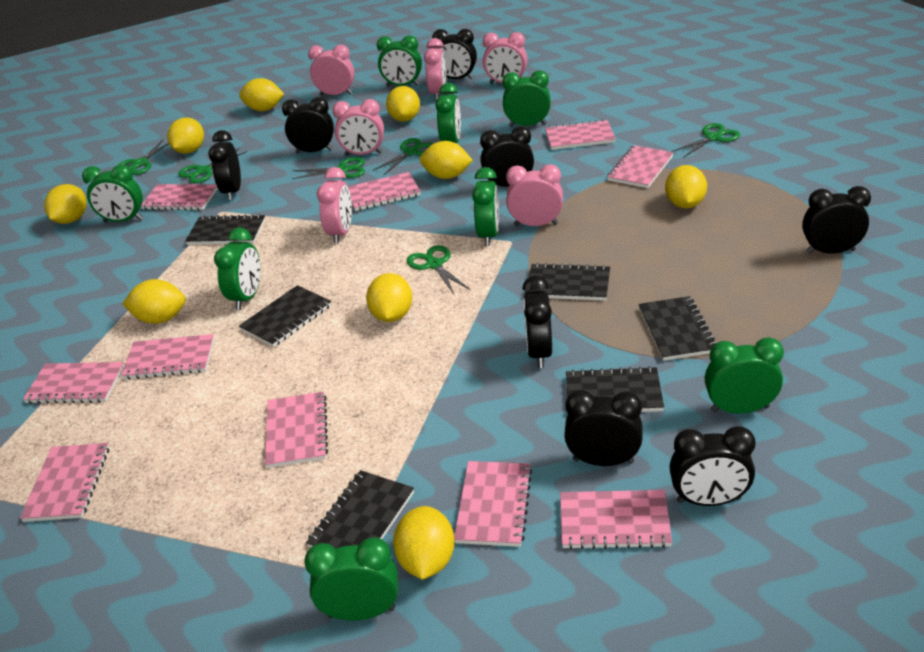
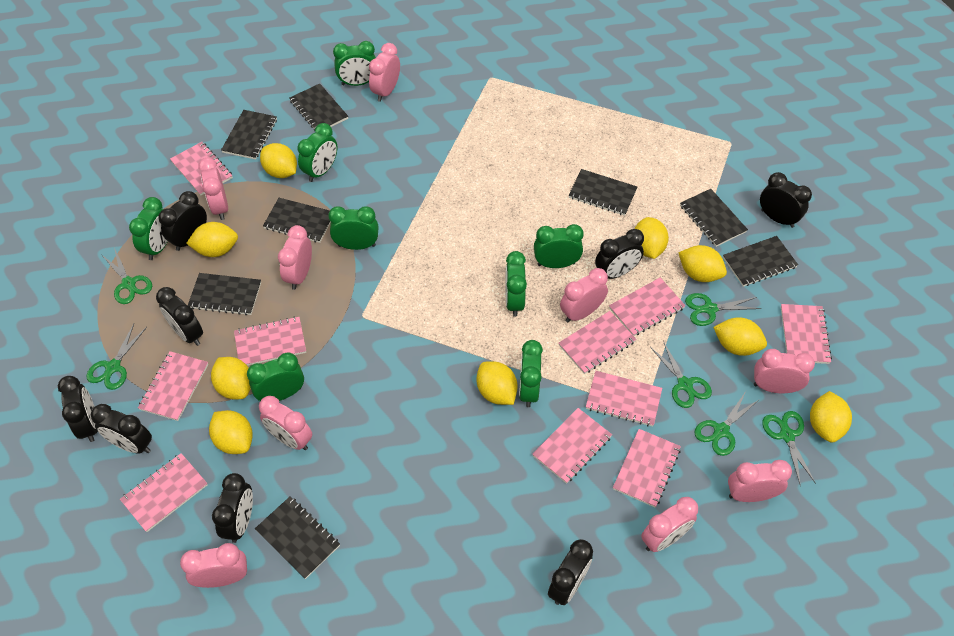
black notebook: 6 -> 8
pink clock: 6 -> 9

